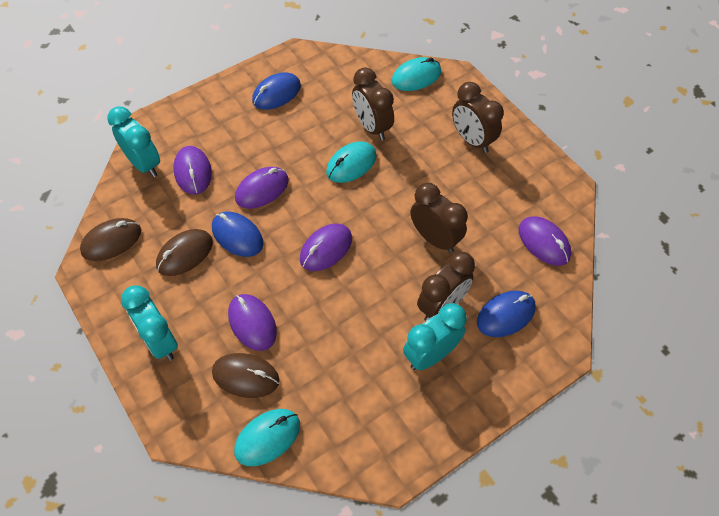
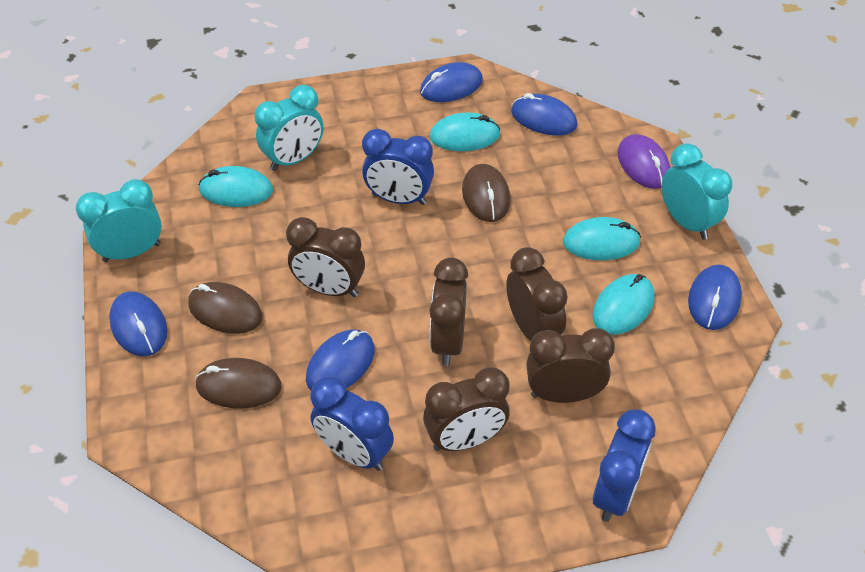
blue clock: 0 -> 3
blue mouse: 3 -> 5
brown clock: 4 -> 5
purple mouse: 5 -> 1
turquoise mouse: 3 -> 4

